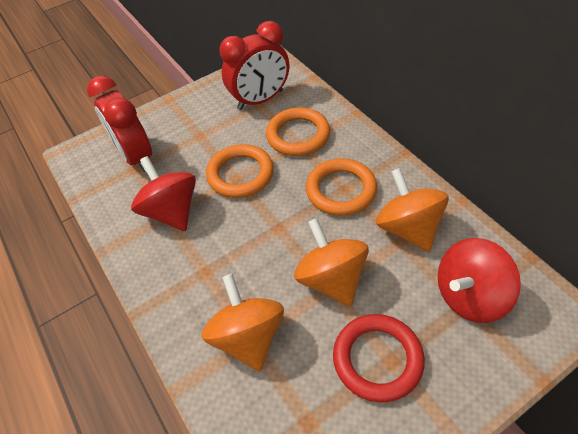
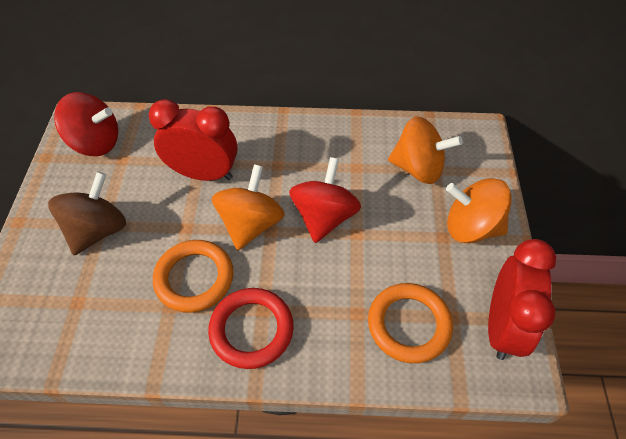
brown spinning top: 0 -> 1
orange ring: 3 -> 2

